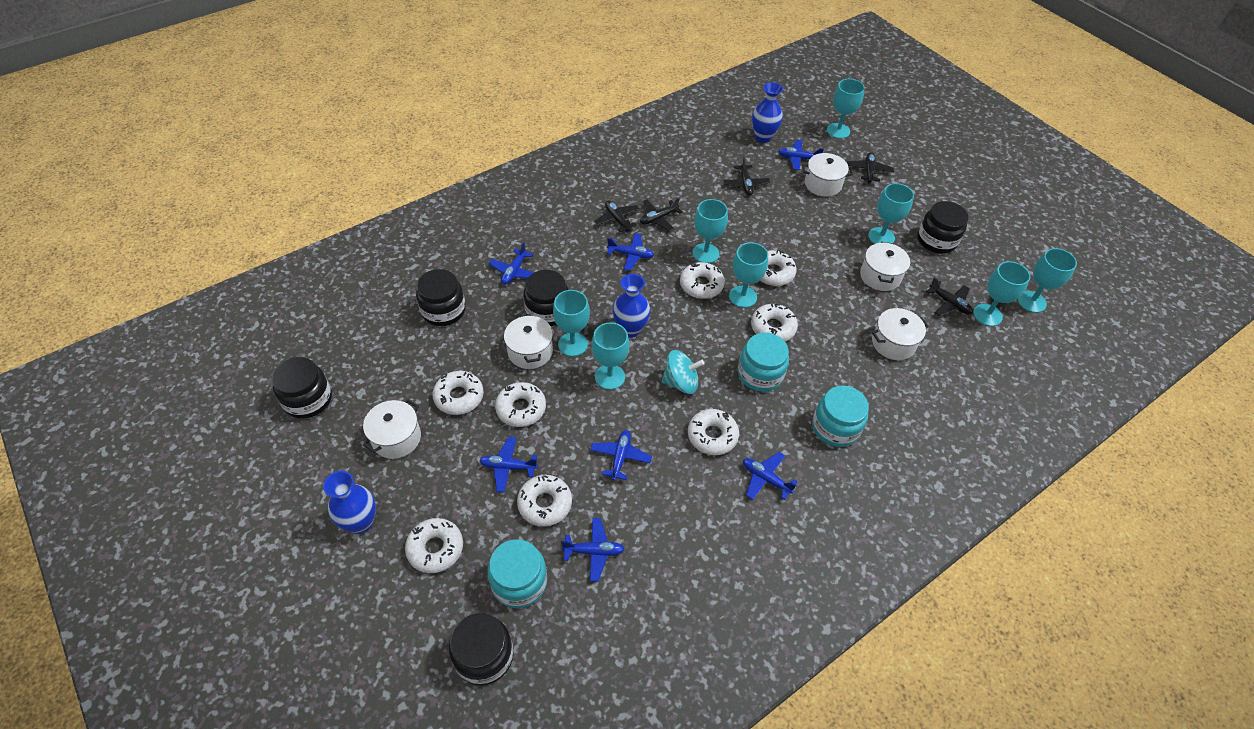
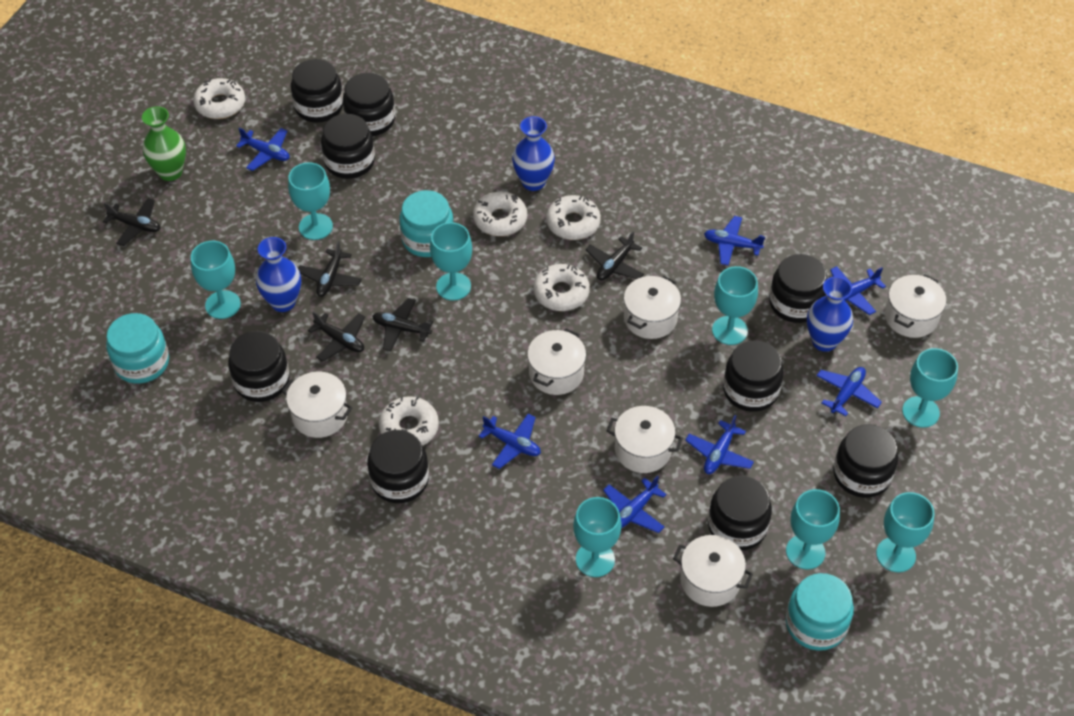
black jar: 5 -> 9
green vase: 0 -> 1
turquoise spinning top: 1 -> 0
white donut: 8 -> 5
white pot: 5 -> 6

